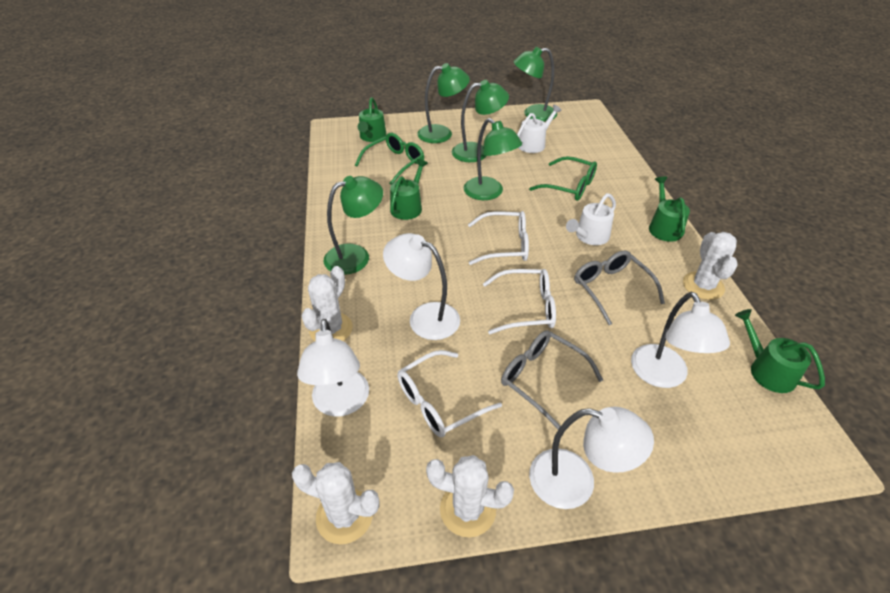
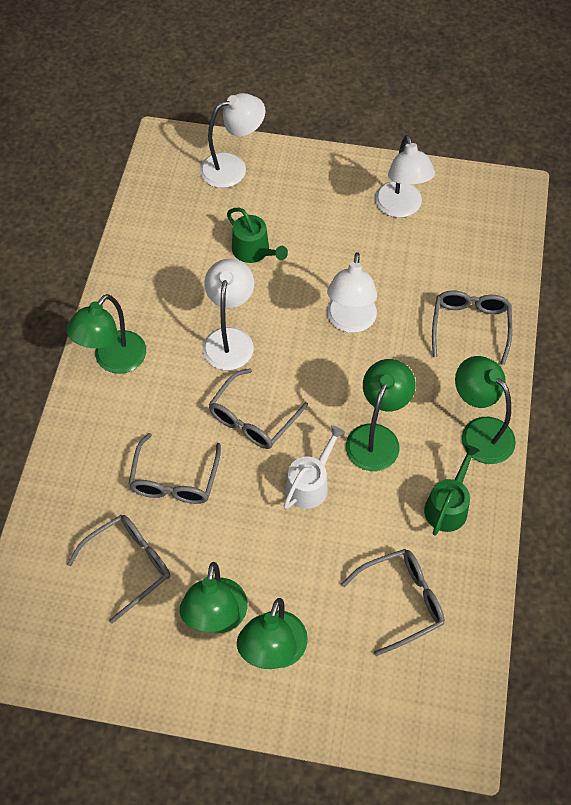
green glasses: 2 -> 0
green watering can: 4 -> 2
grey glasses: 2 -> 5
white cactus: 4 -> 0
white glasses: 3 -> 0
white watering can: 2 -> 1

